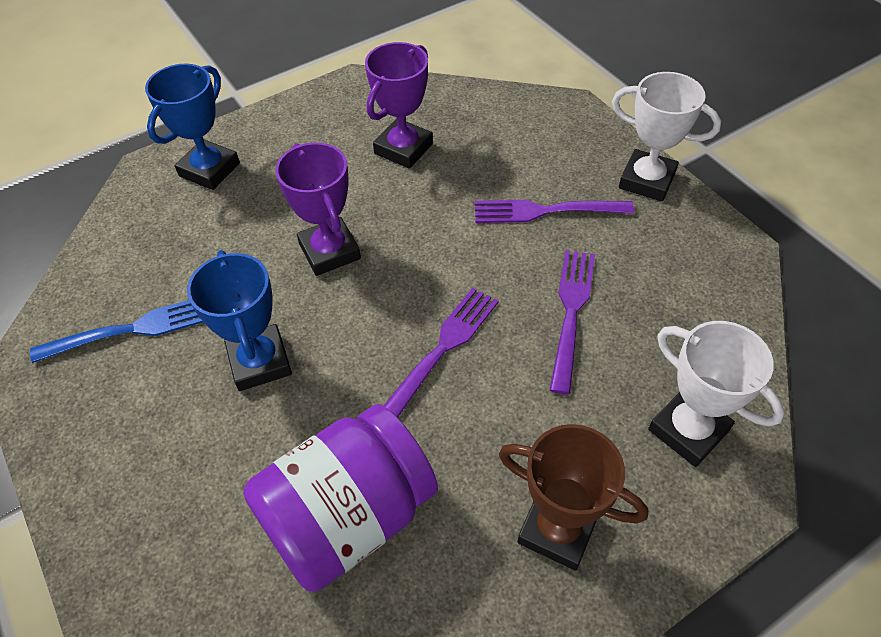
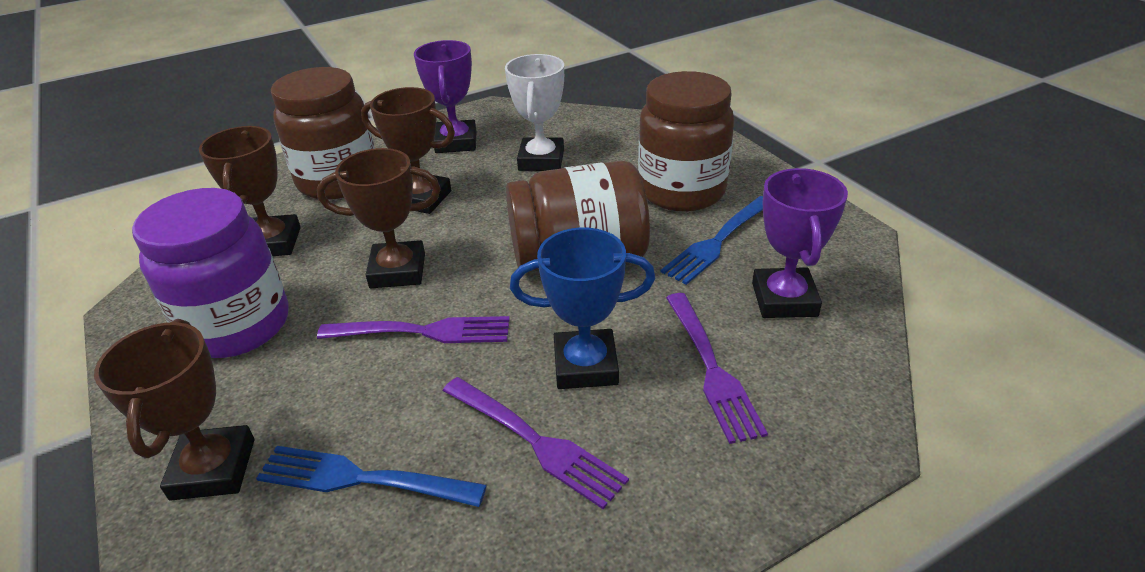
blue fork: 1 -> 2
blue trophy: 2 -> 1
brown jar: 0 -> 3
brown trophy: 1 -> 4
white trophy: 2 -> 1

